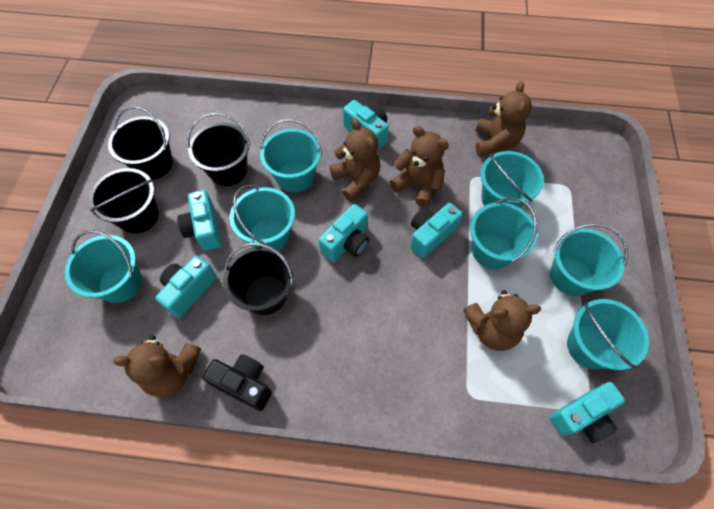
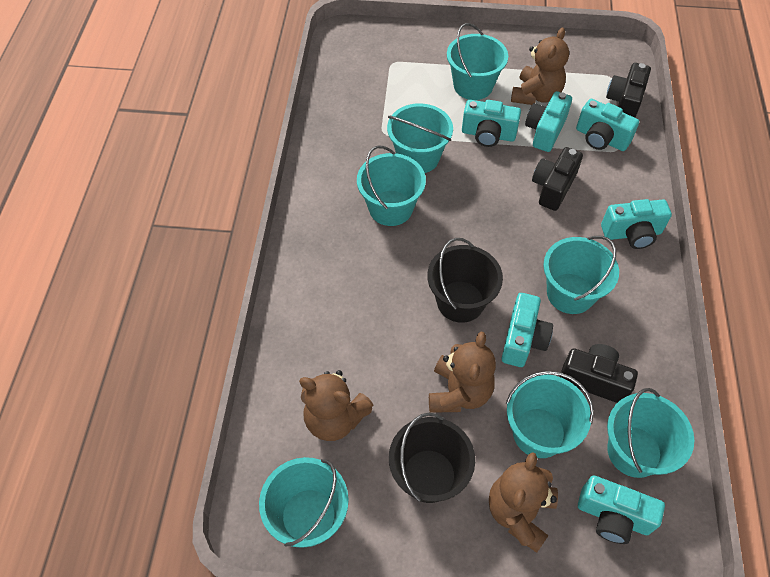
black bucket: 4 -> 2
black camera: 1 -> 3
brown teddy bear: 5 -> 4

